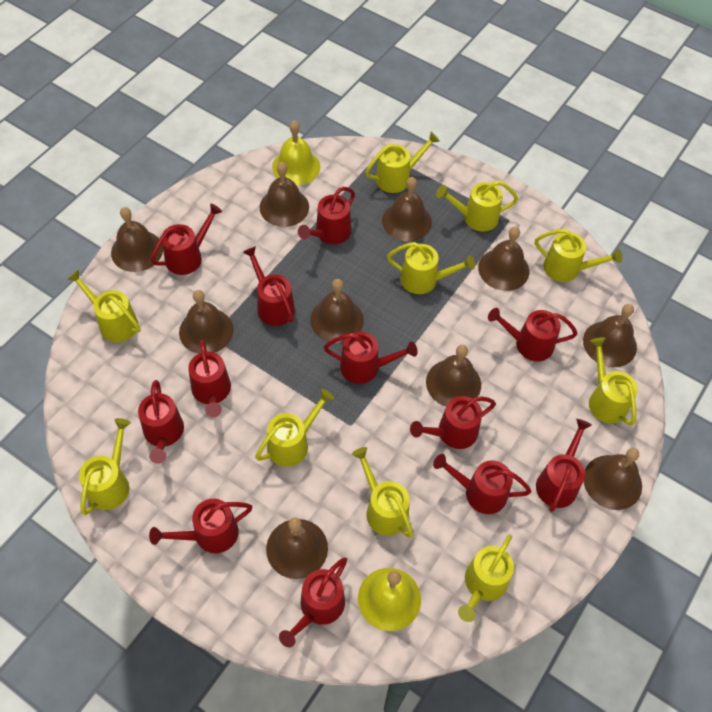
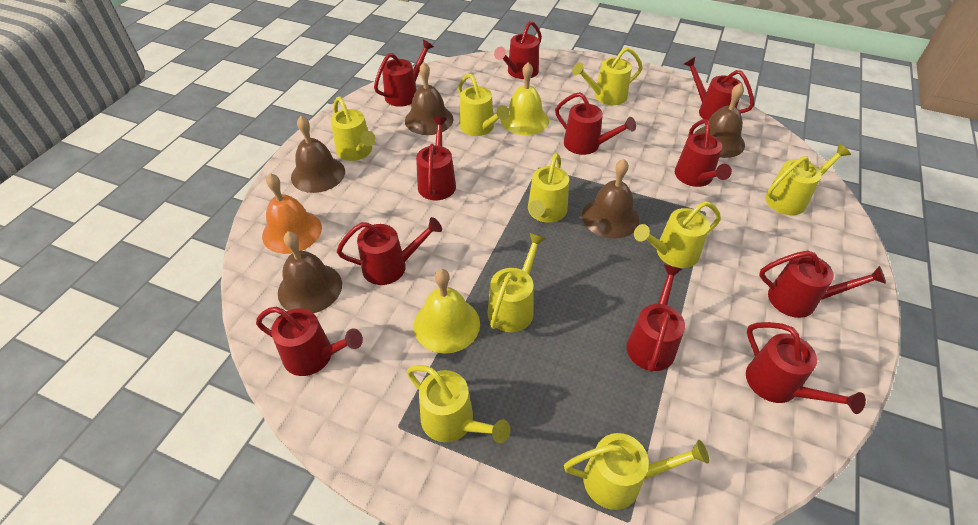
brown bell: 10 -> 5
orange bell: 0 -> 1
red watering can: 12 -> 11
yellow watering can: 10 -> 9

